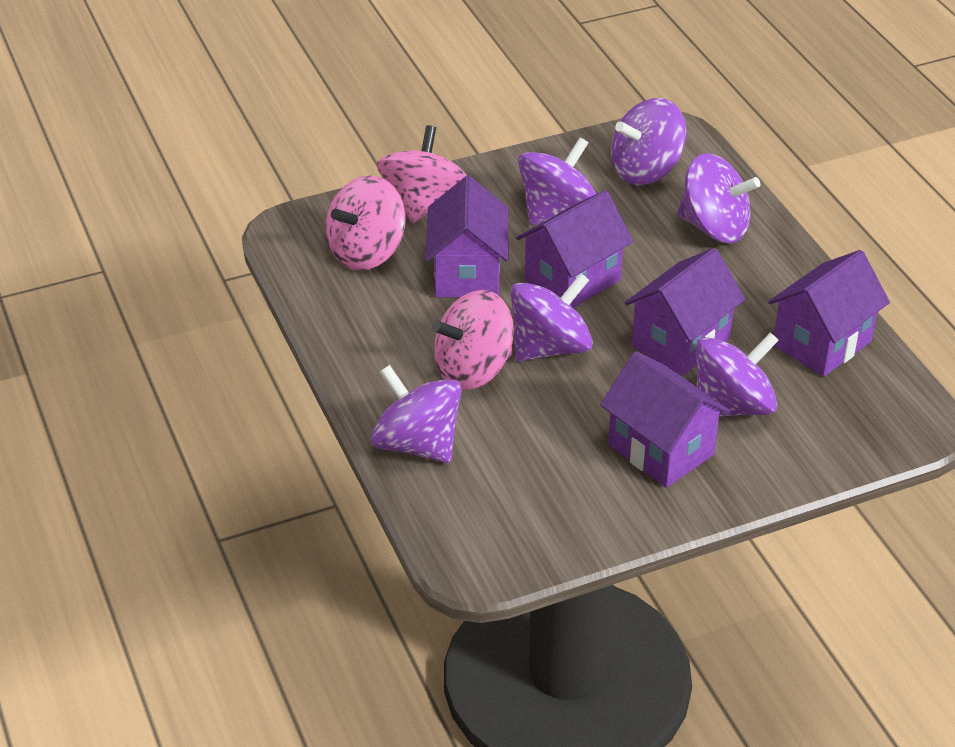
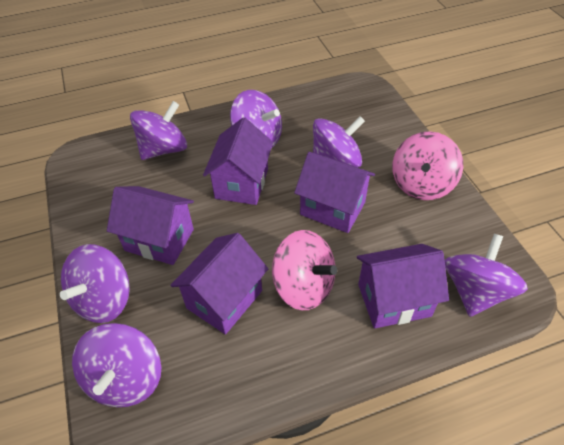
pink spinning top: 3 -> 2

